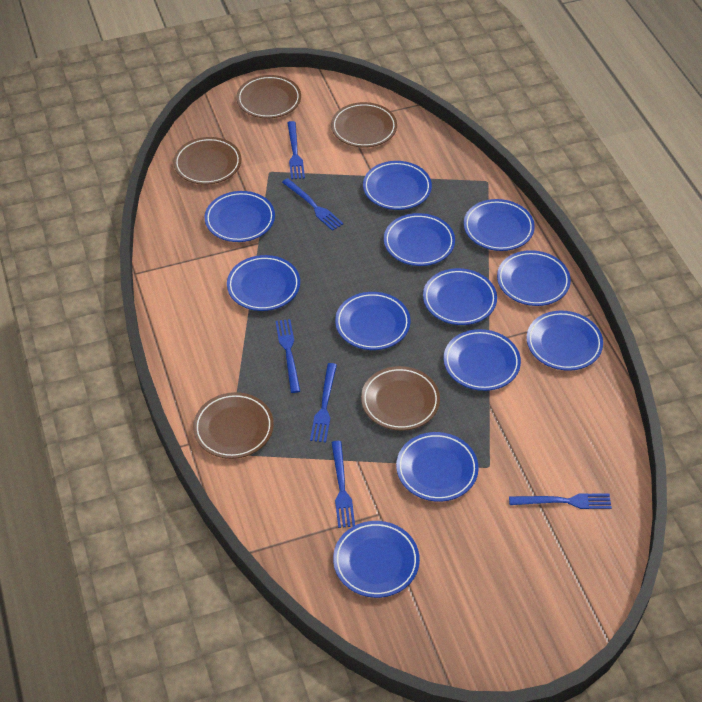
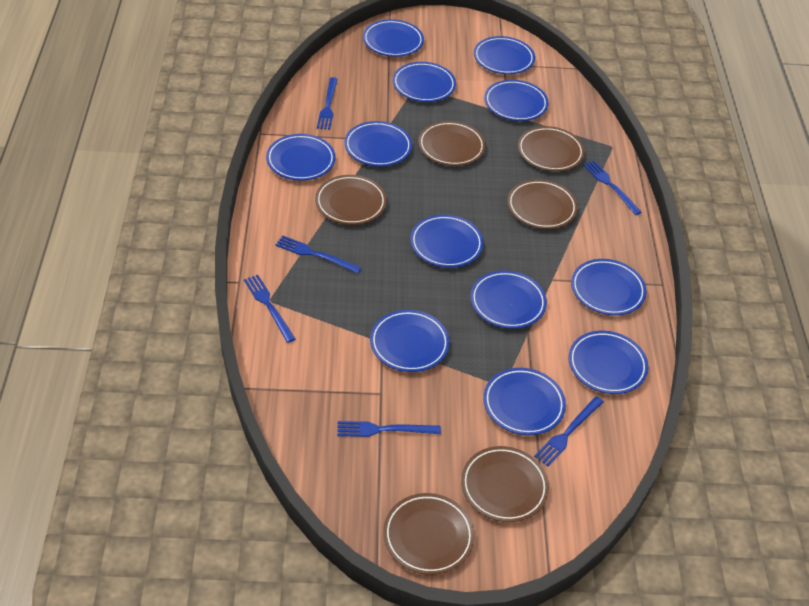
brown plate: 5 -> 6

